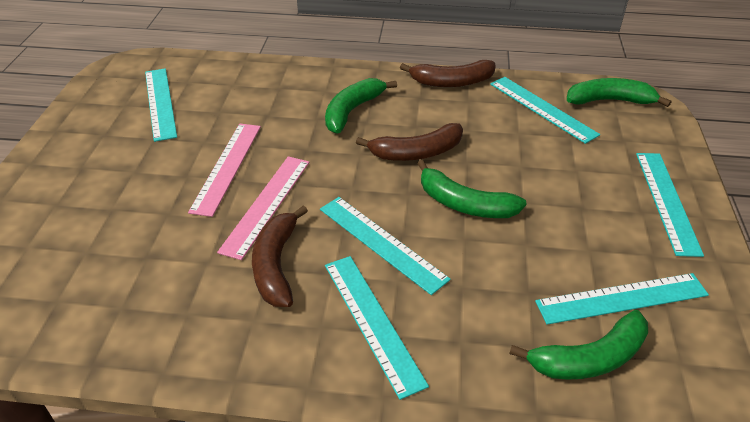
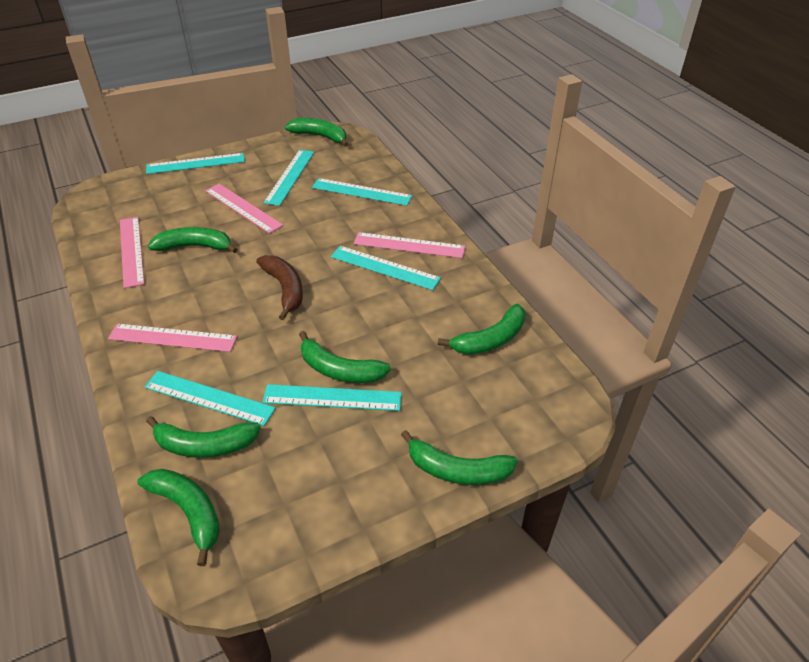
brown banana: 3 -> 1
green banana: 4 -> 7
pink ruler: 2 -> 4

